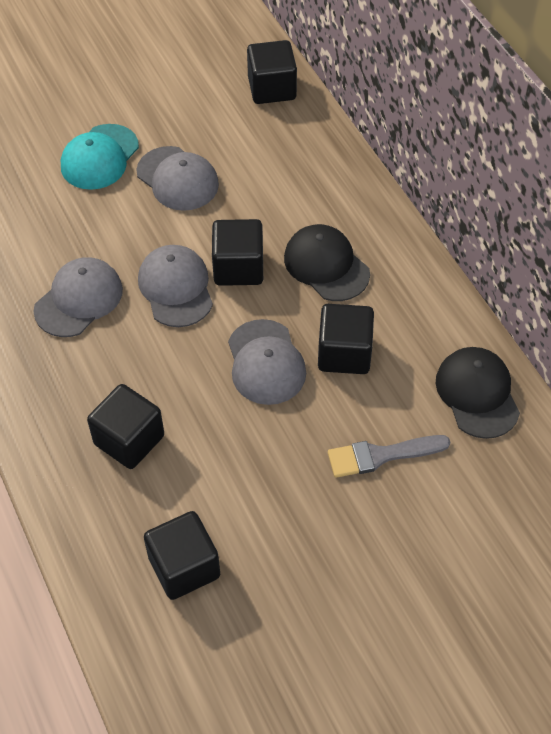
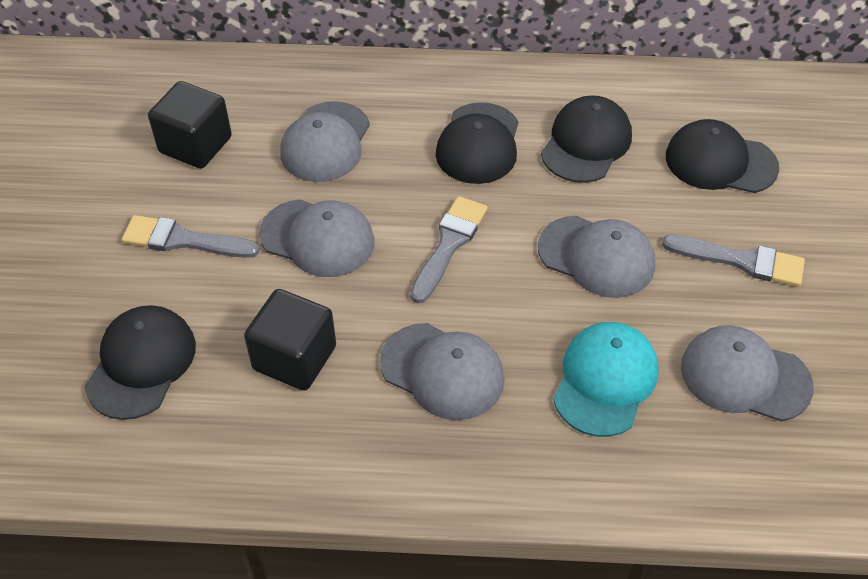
black cap: 2 -> 4
black cube: 5 -> 2
grey brush: 1 -> 3
grey cap: 4 -> 5

